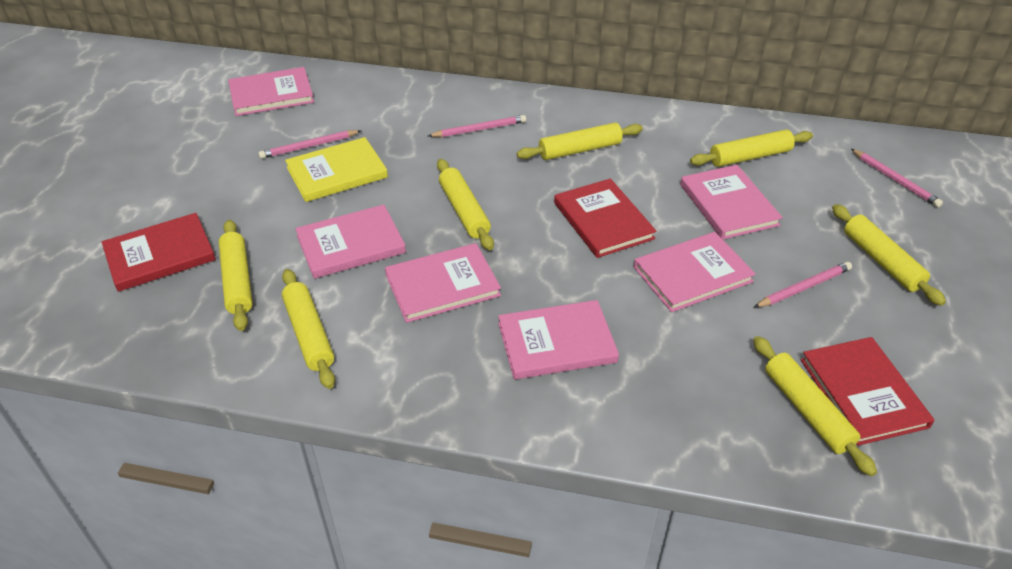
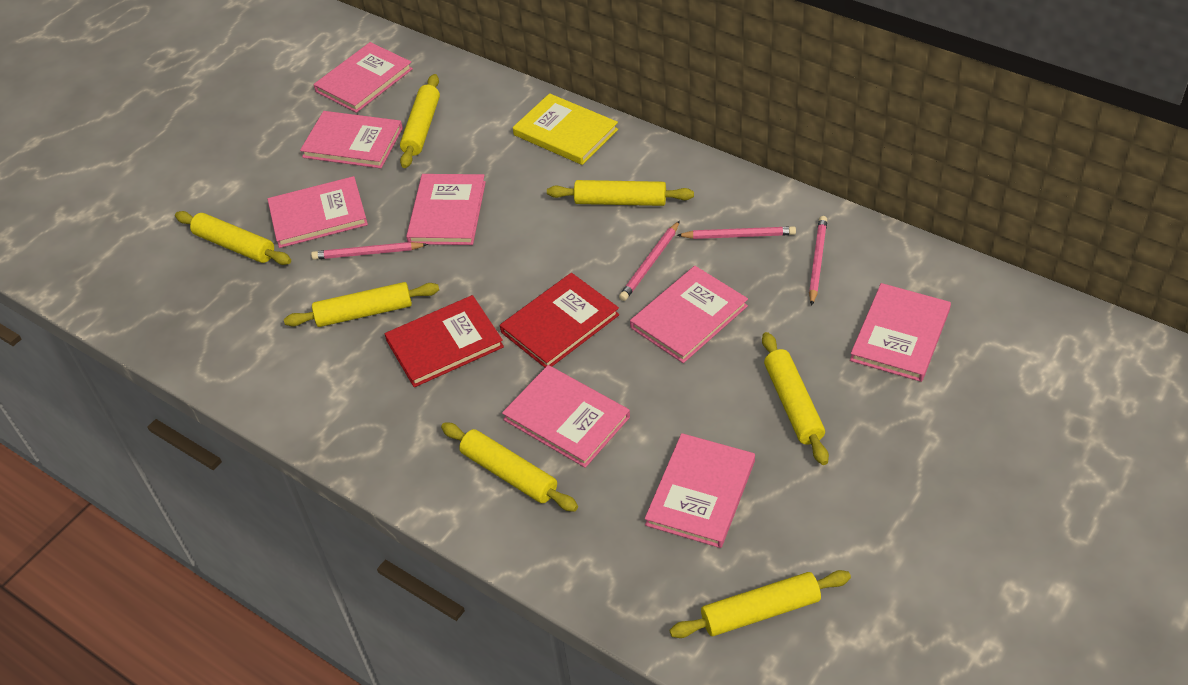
pink book: 6 -> 8
red book: 3 -> 2

